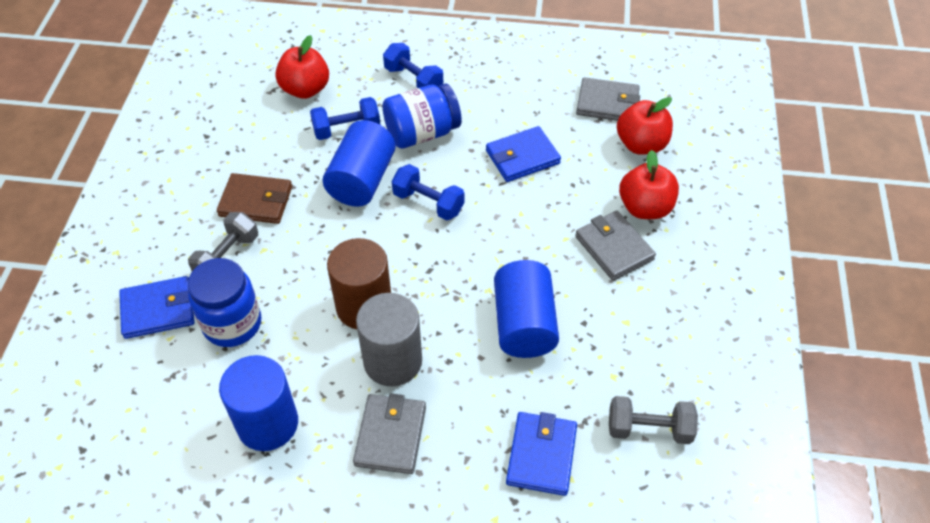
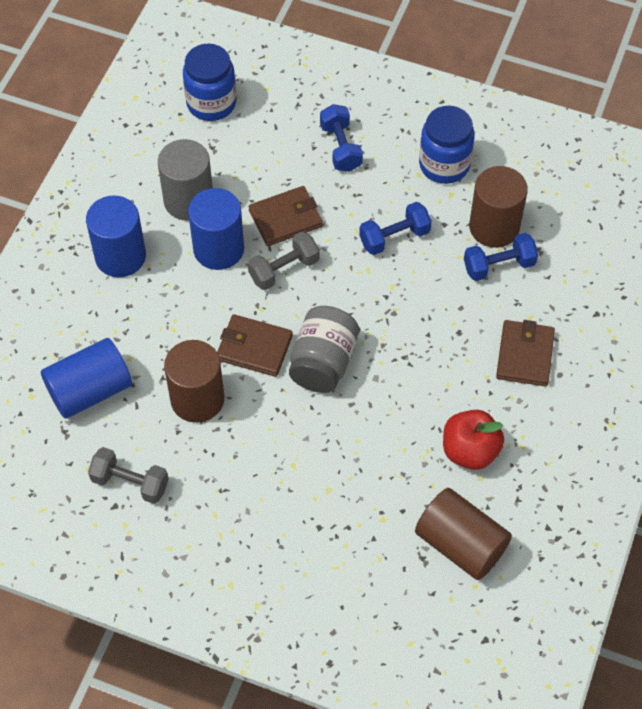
blue wallet: 3 -> 0
brown cylinder: 1 -> 3
brown wallet: 1 -> 3
grey jar: 0 -> 1
grey wallet: 3 -> 0
red apple: 3 -> 1

